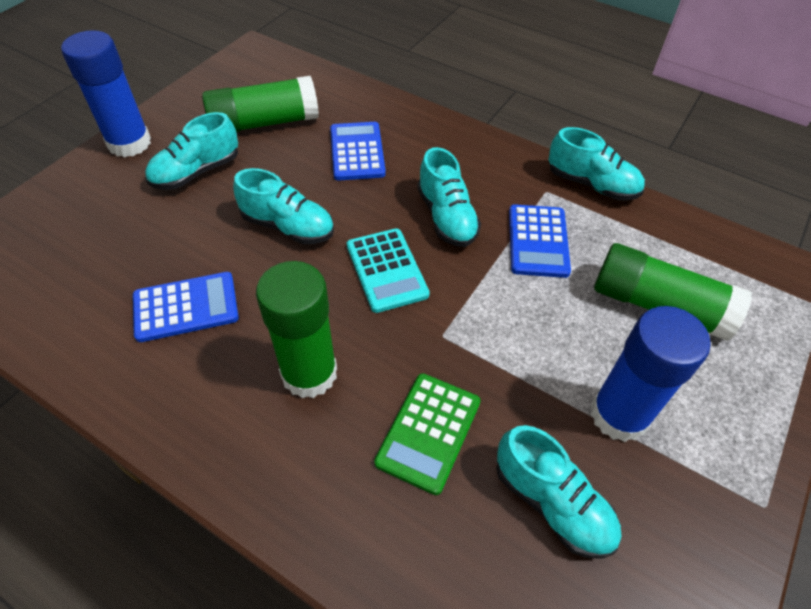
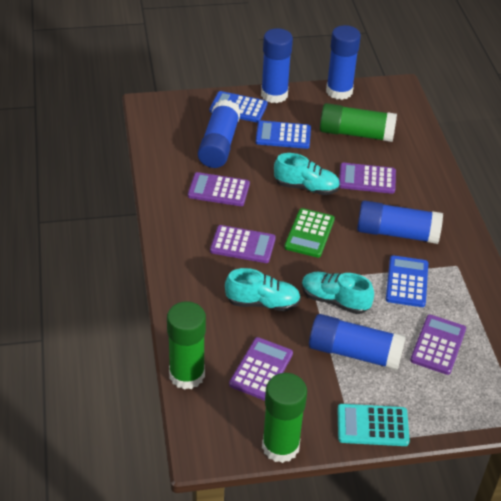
blue glue stick: 2 -> 5
purple calculator: 0 -> 5
turquoise shoe: 5 -> 3

